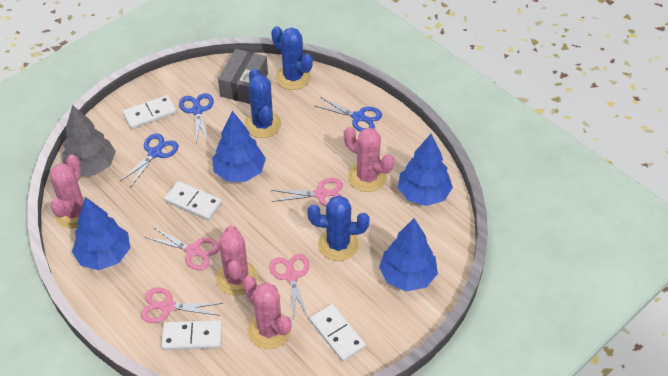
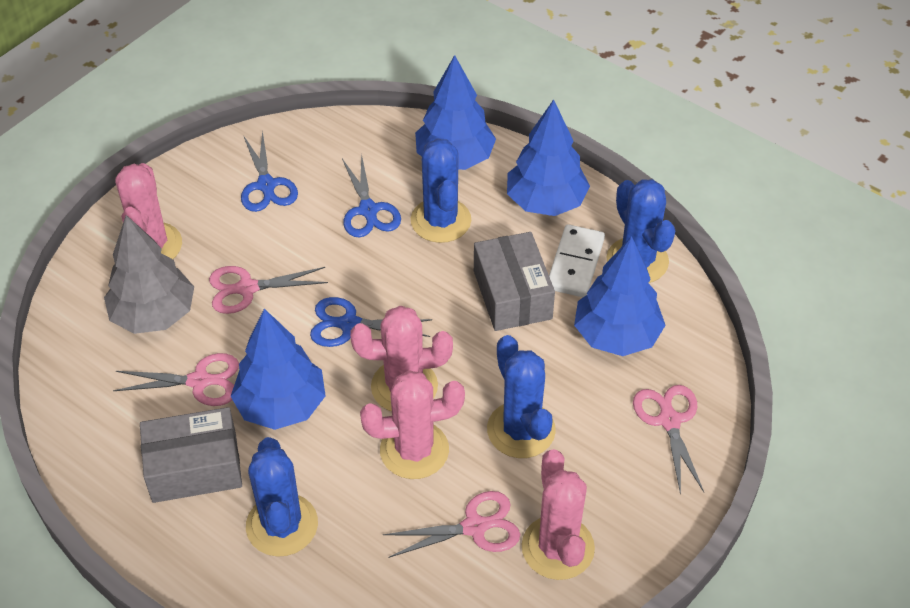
blue cactus: 3 -> 4
grey box: 1 -> 2
white domino: 4 -> 1

